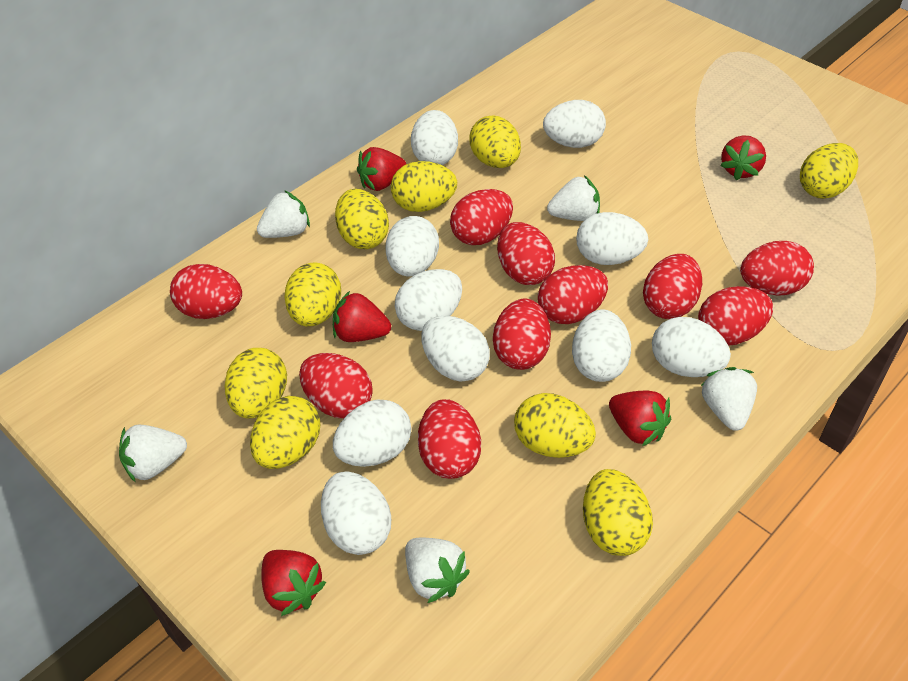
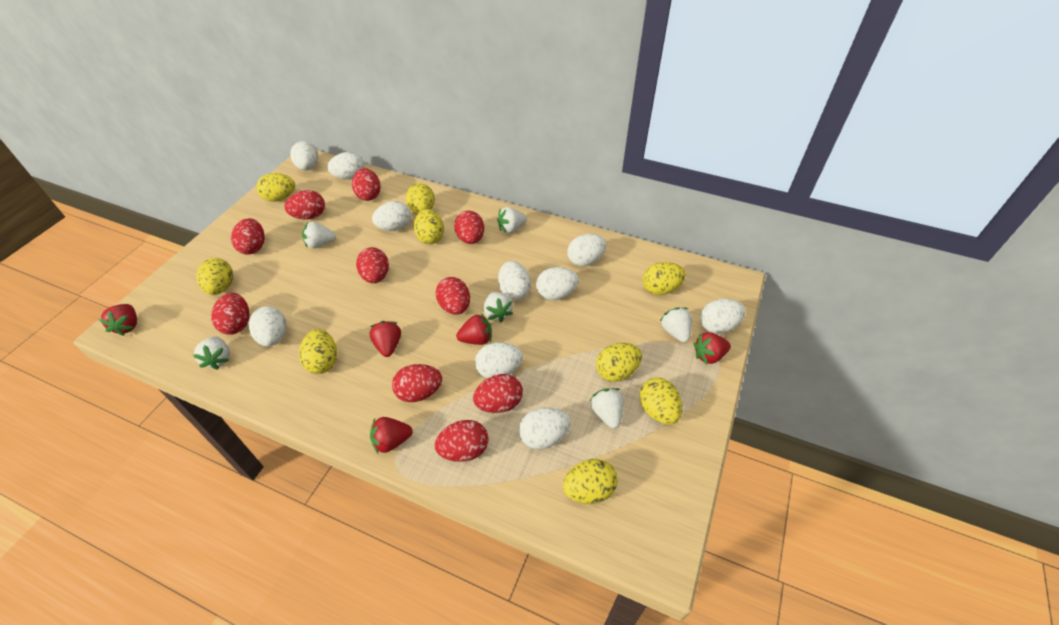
white strawberry: 5 -> 6

